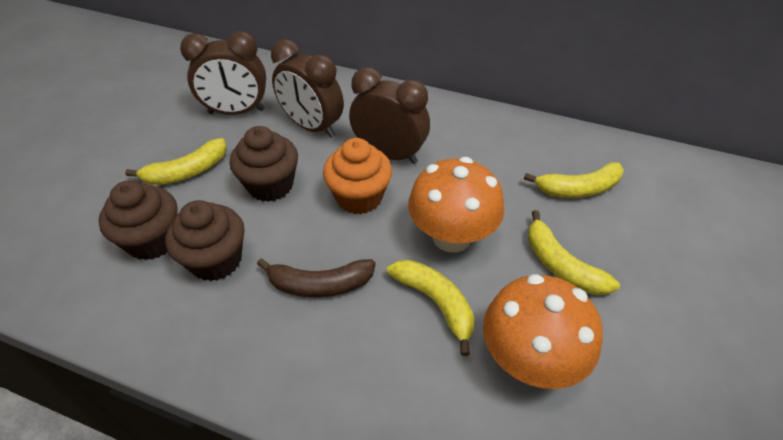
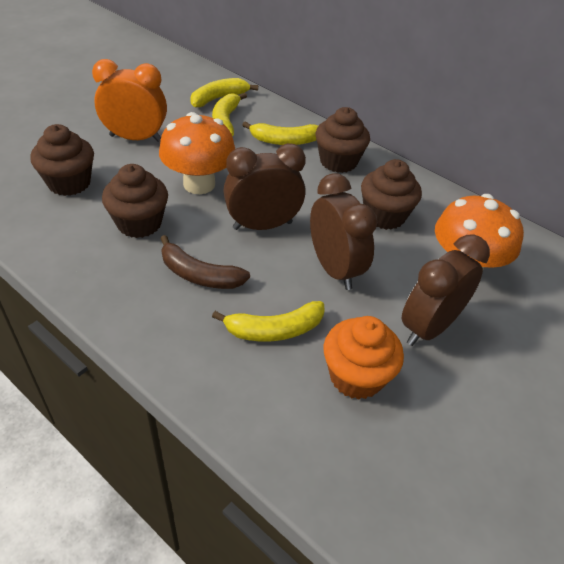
brown cupcake: 3 -> 4
orange clock: 0 -> 1

